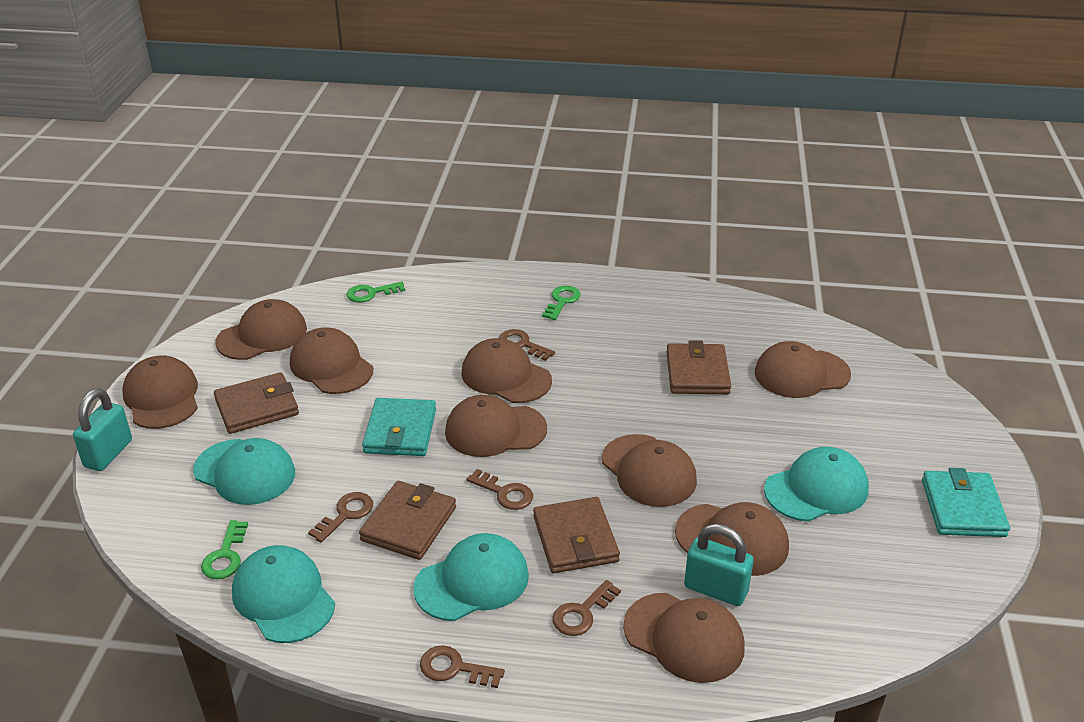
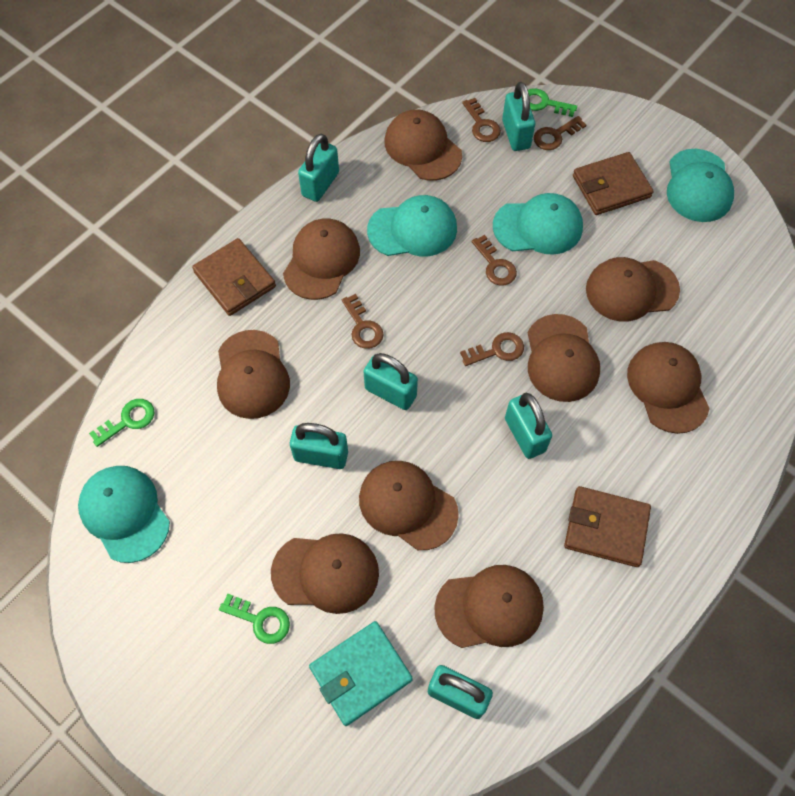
brown wallet: 4 -> 3
turquoise padlock: 2 -> 6
turquoise wallet: 2 -> 1

